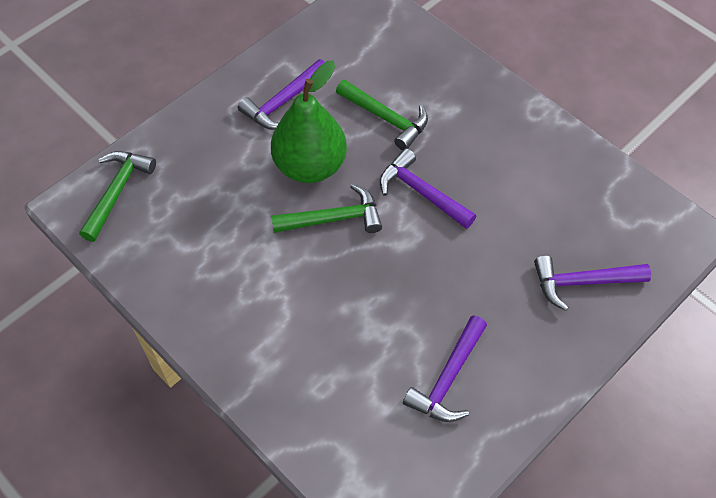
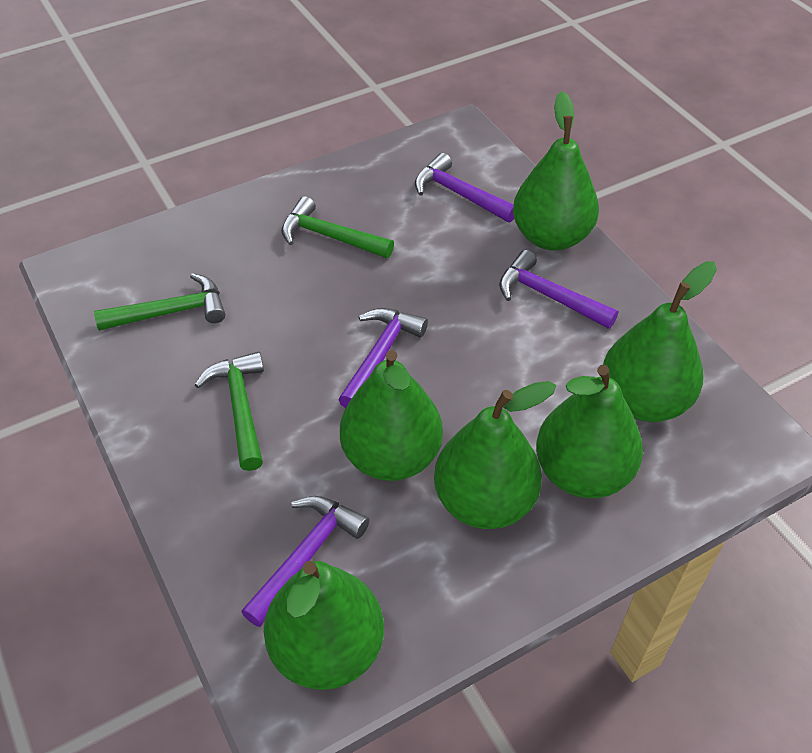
green pear: 1 -> 6

